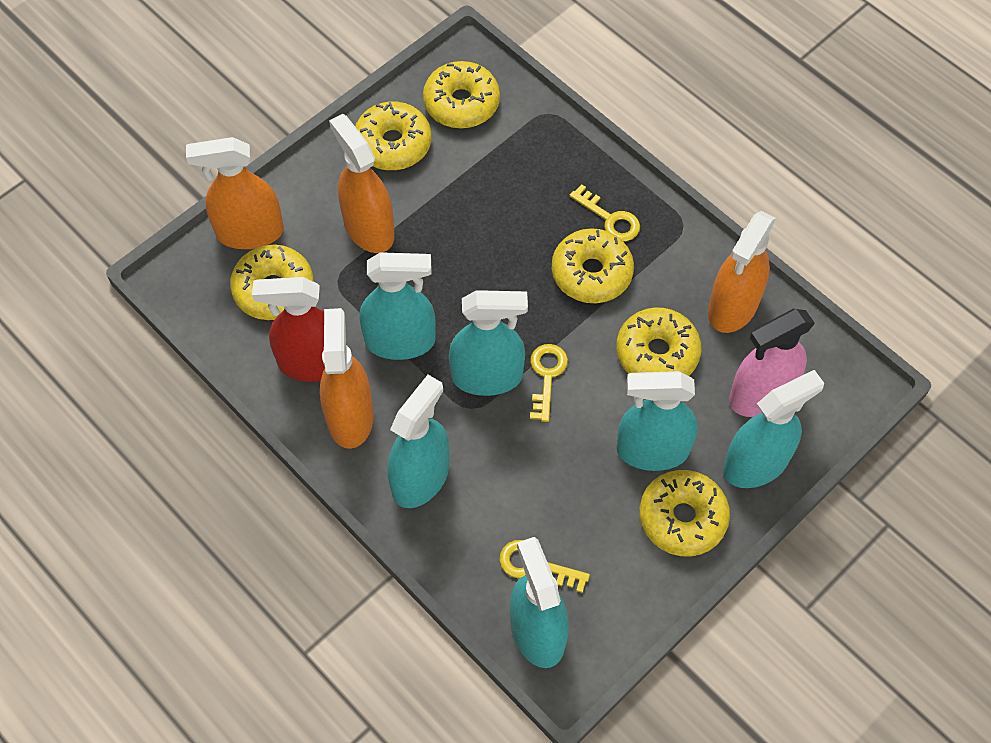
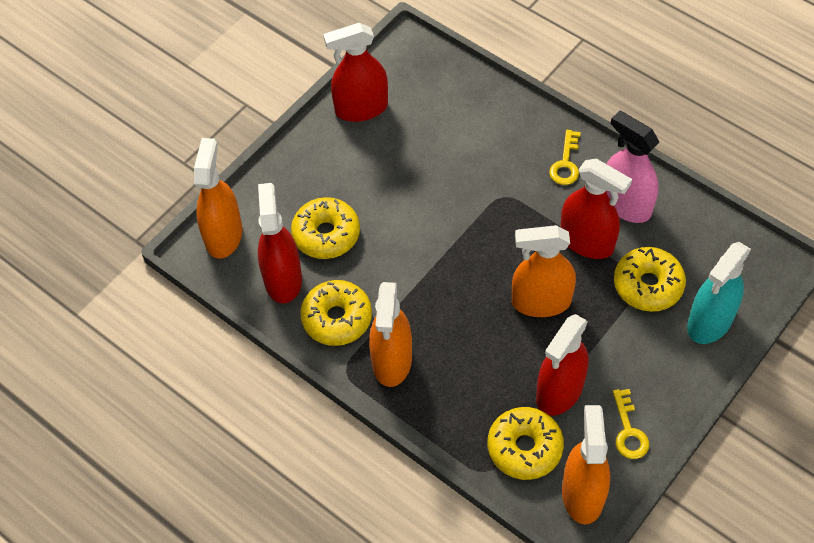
red spray bottle: 1 -> 4
turquoise spray bottle: 6 -> 1
yellow donut: 6 -> 4
yellow key: 3 -> 2

